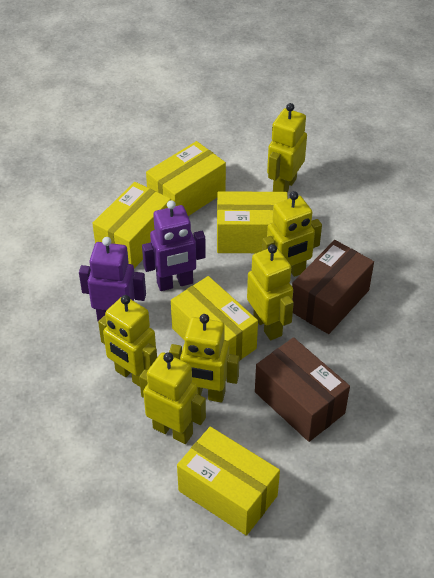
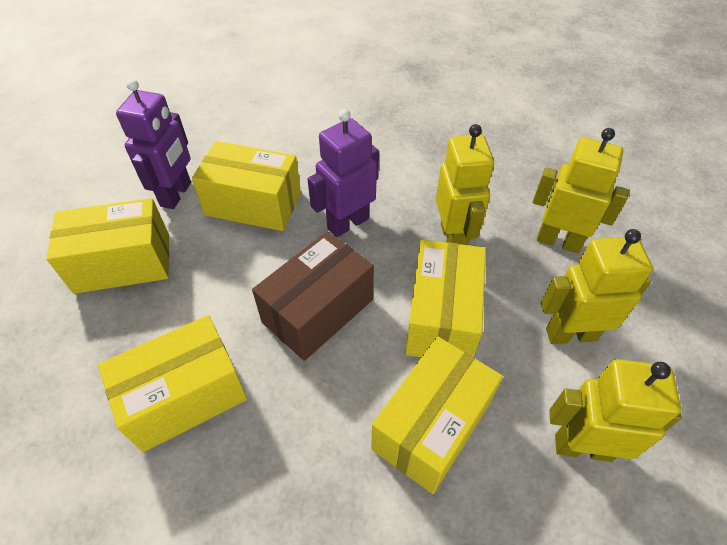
brown box: 2 -> 1
yellow robot: 6 -> 4

